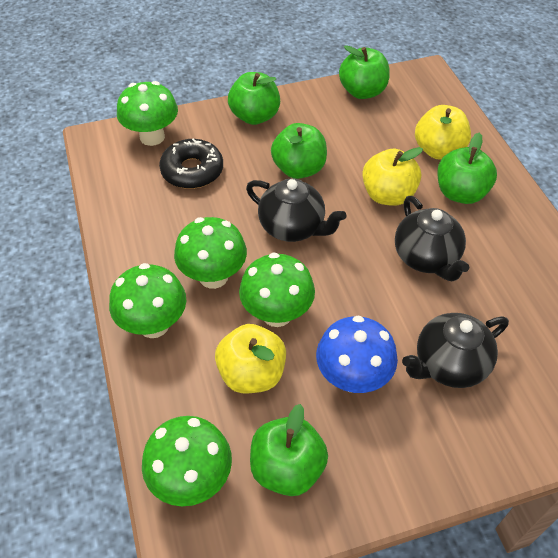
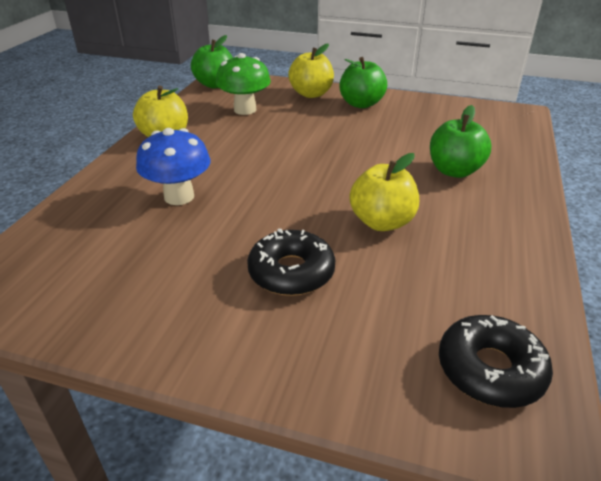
black donut: 1 -> 2
black teapot: 3 -> 0
green apple: 5 -> 3
green mushroom: 5 -> 1

